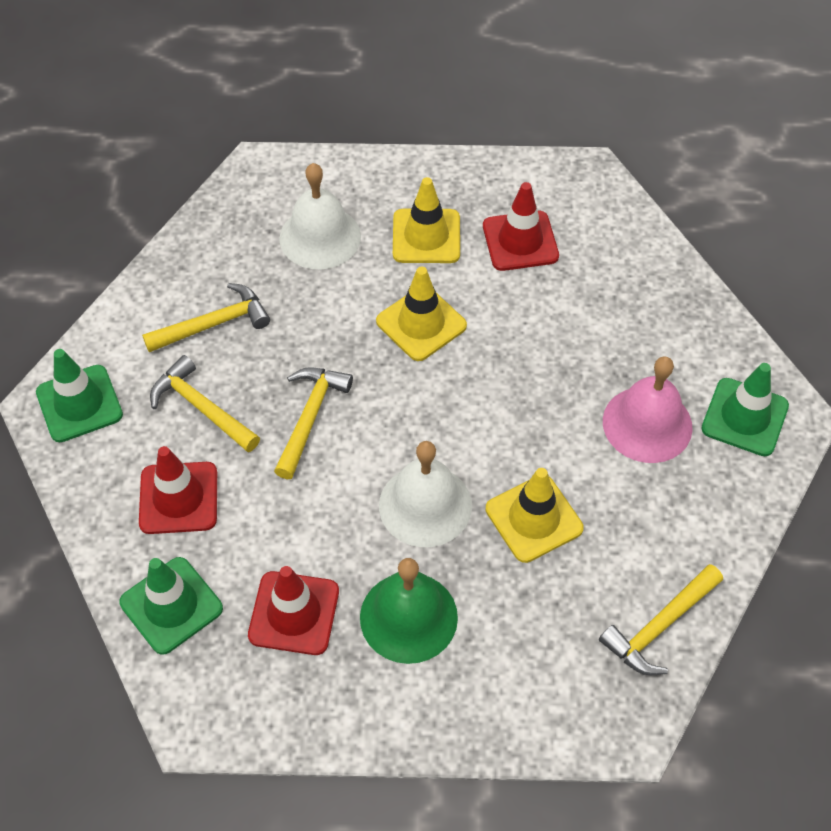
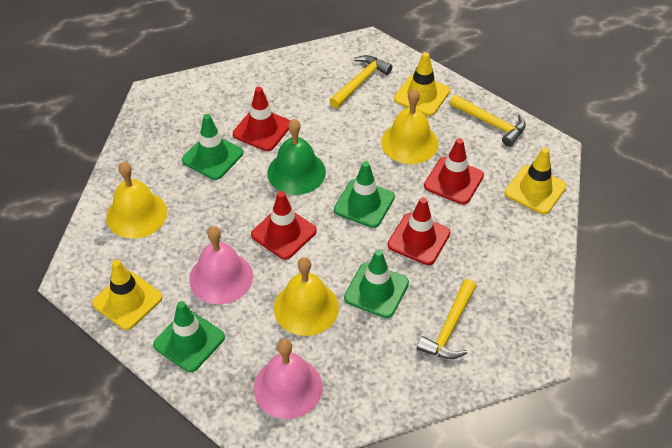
green traffic cone: 3 -> 4
pink bell: 1 -> 2
red traffic cone: 3 -> 4
white bell: 2 -> 0
yellow bell: 0 -> 3
yellow hammer: 4 -> 3

